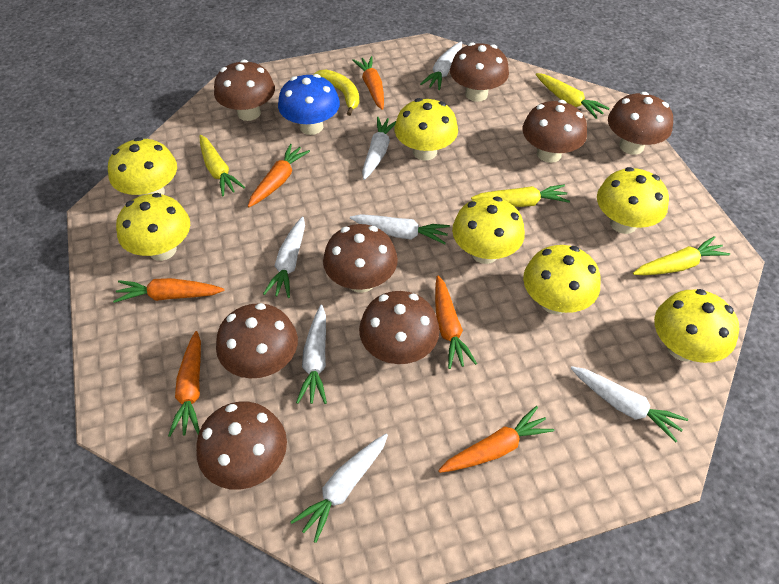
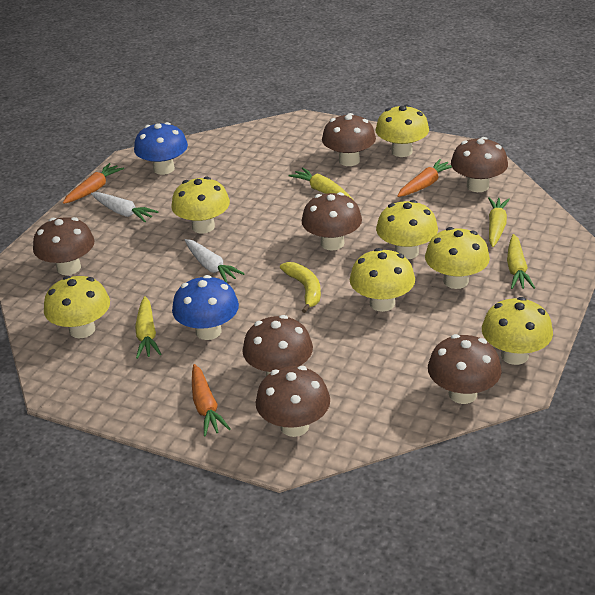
blue mushroom: 1 -> 2
brown mushroom: 8 -> 7
orange carrot: 6 -> 3
white carrot: 7 -> 2

